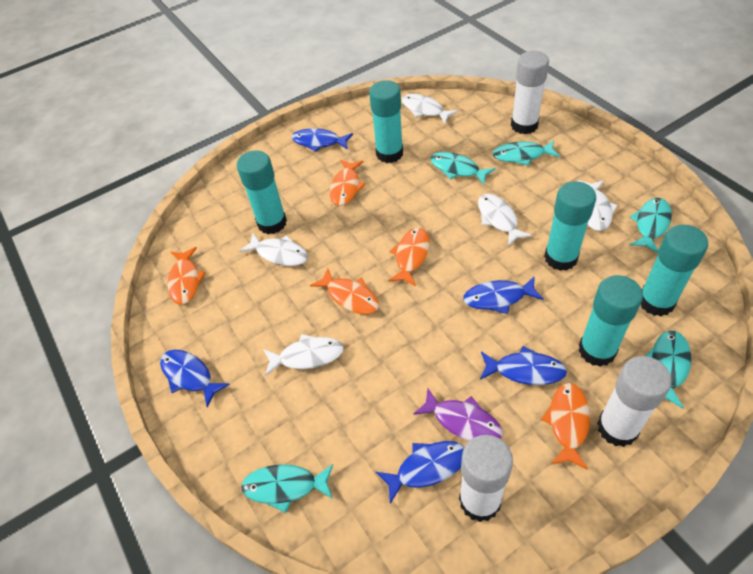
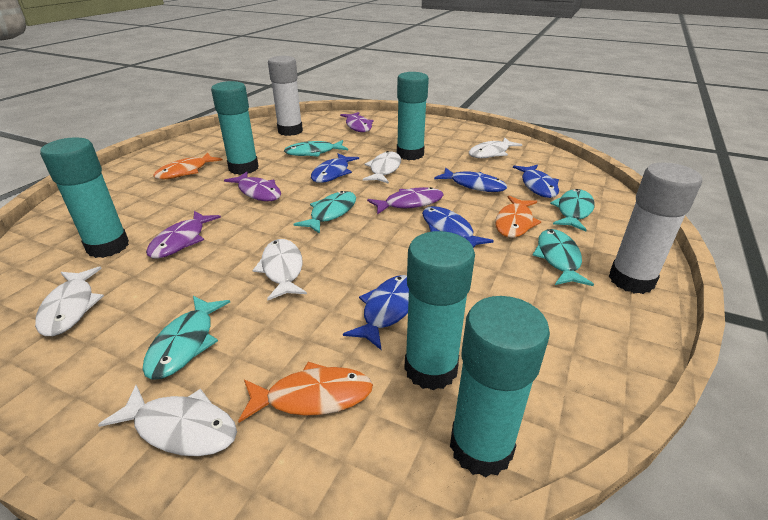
orange fish: 5 -> 3
purple fish: 1 -> 4
white glue stick: 3 -> 2

